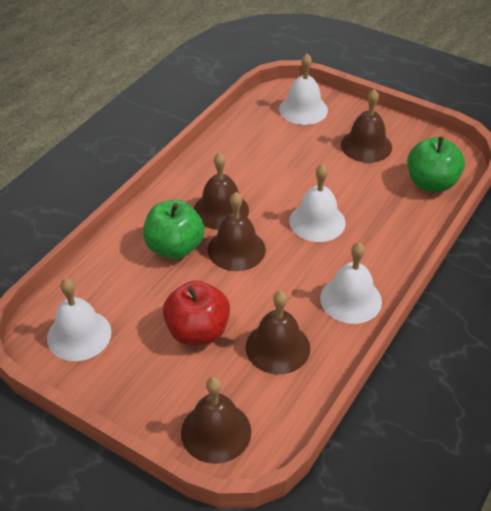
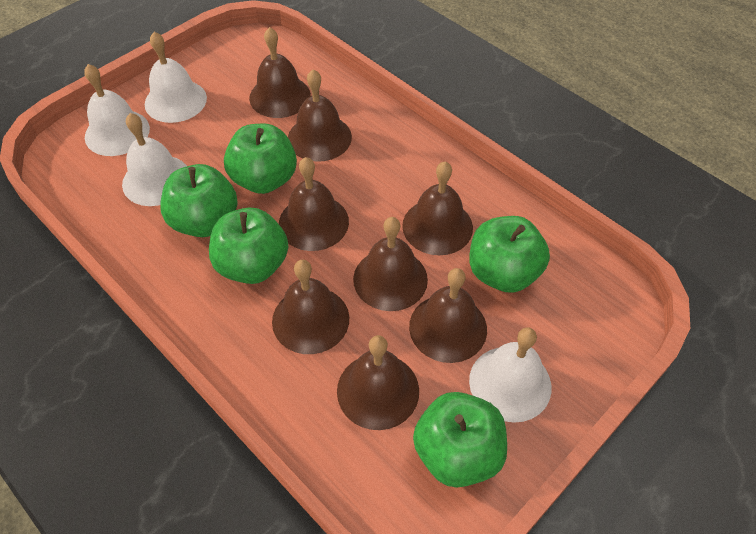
brown bell: 5 -> 8
green apple: 2 -> 5
red apple: 1 -> 0

